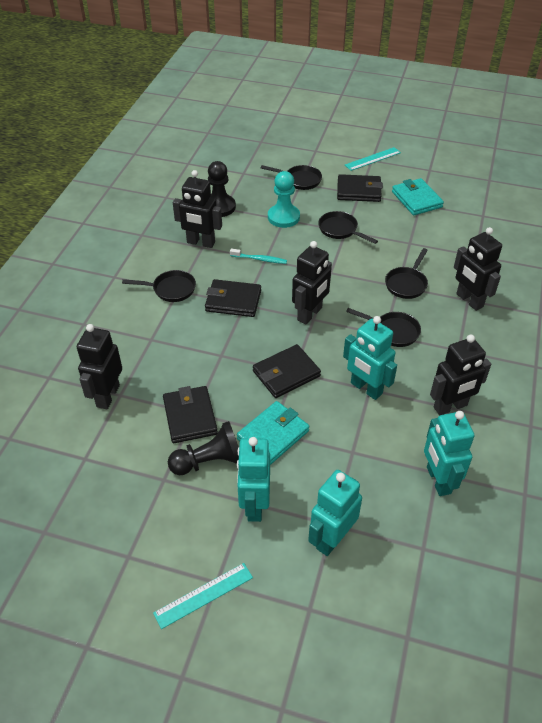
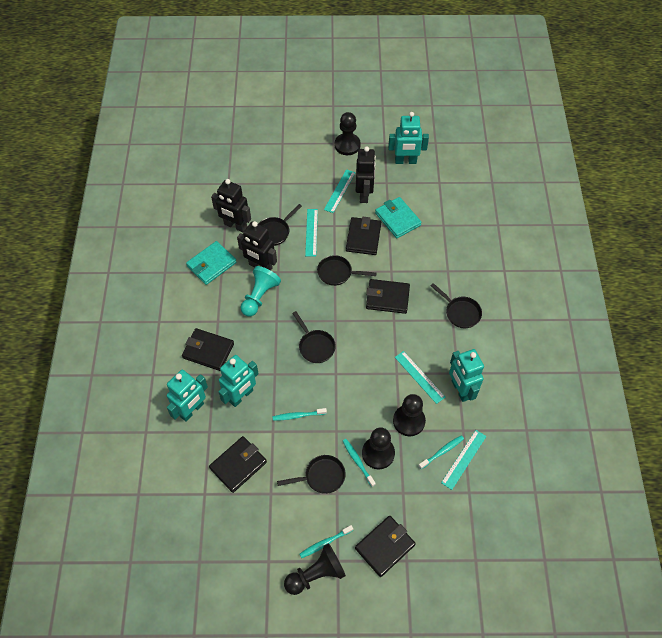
black pawn: 2 -> 4
black robot: 5 -> 3
black wallet: 4 -> 5
turquoise ruler: 2 -> 4
turquoise toothbrush: 1 -> 4

